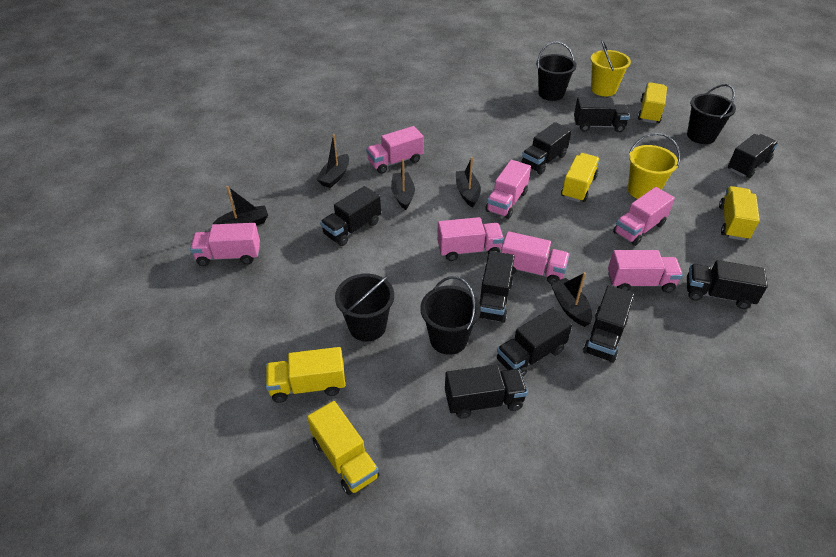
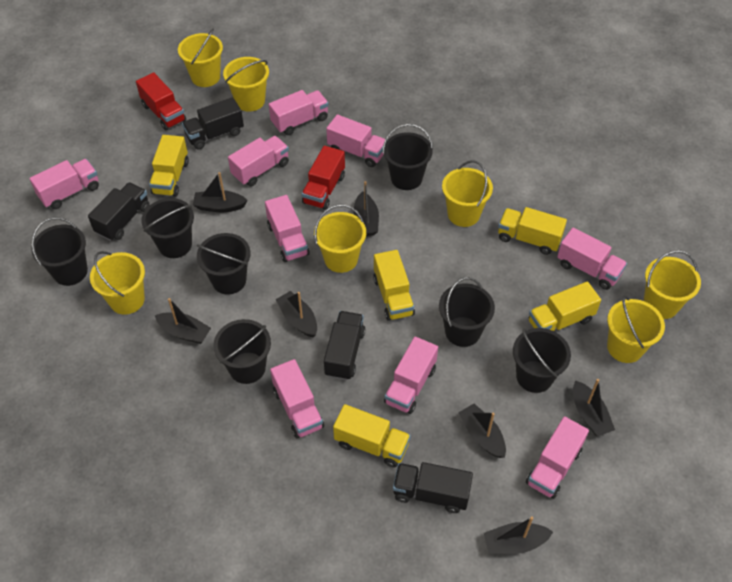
black boat: 5 -> 7
black bucket: 4 -> 7
black truck: 9 -> 4
pink truck: 7 -> 9
red truck: 0 -> 2
yellow bucket: 2 -> 7

